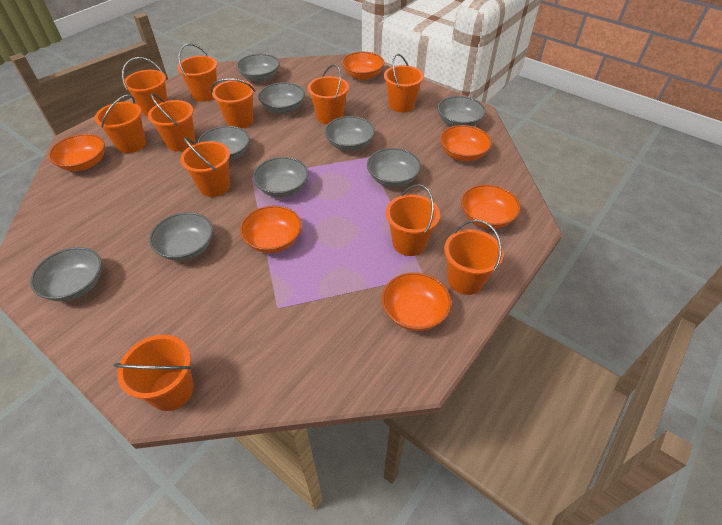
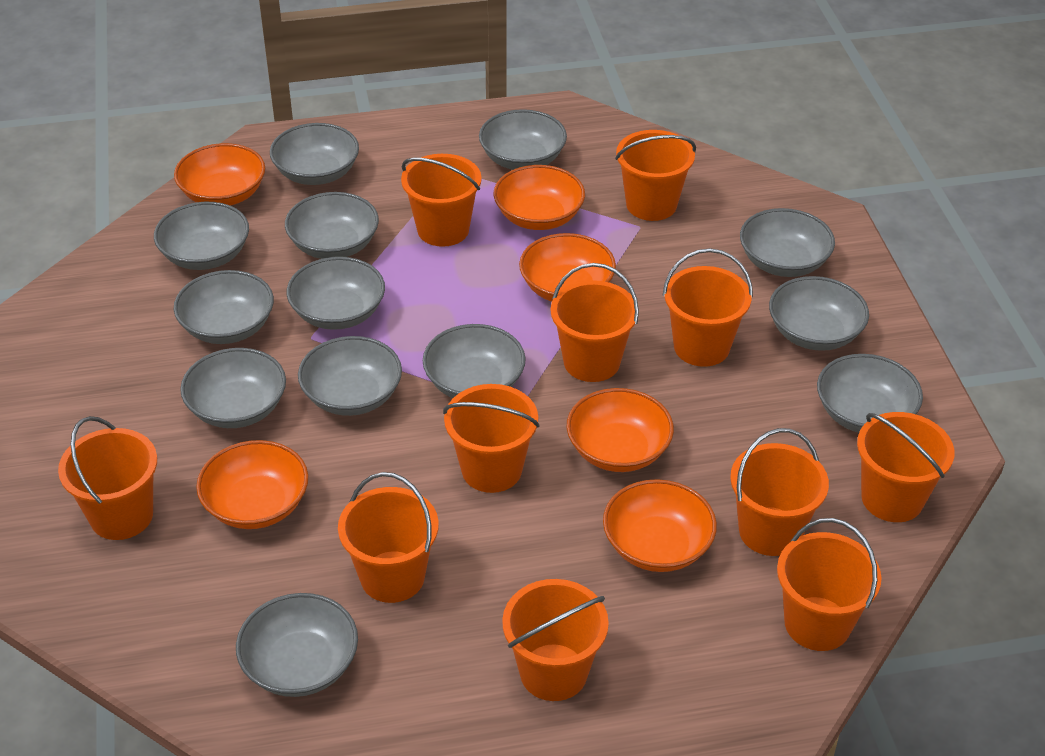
grey bowl: 9 -> 13

